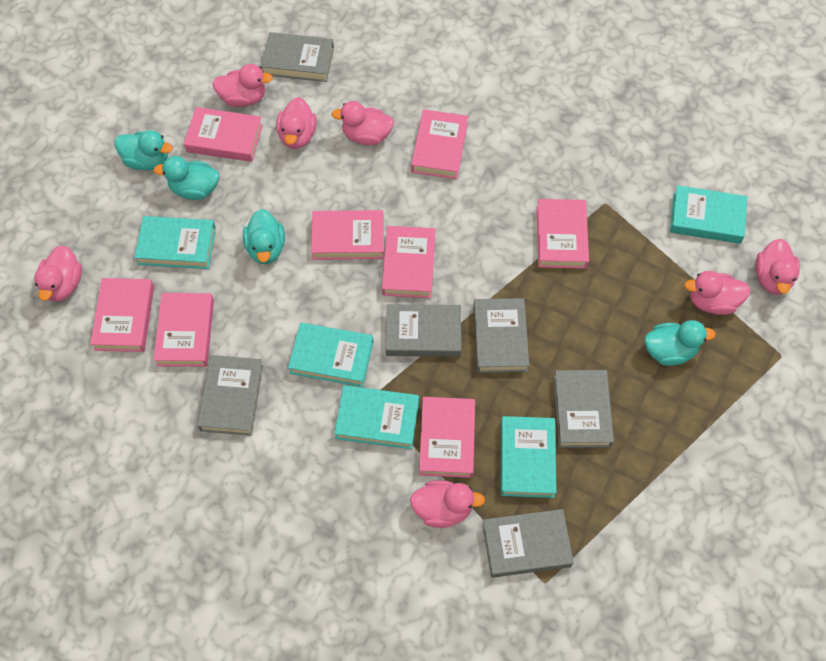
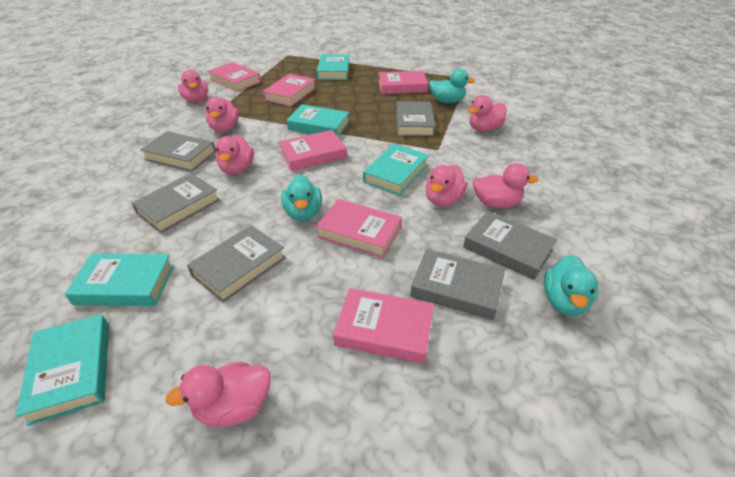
pink book: 8 -> 6
turquoise duck: 4 -> 3

